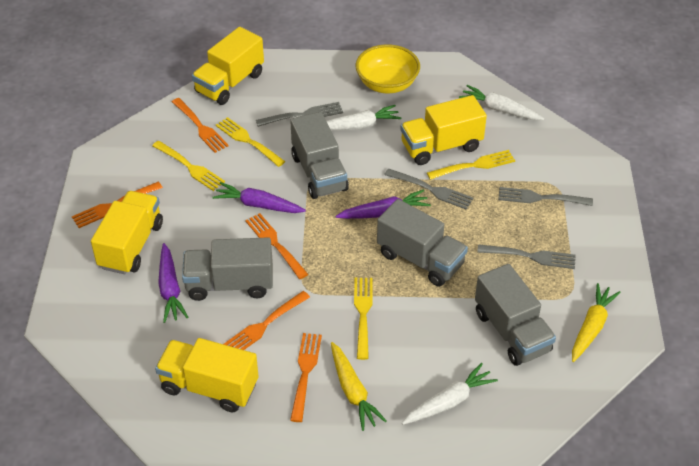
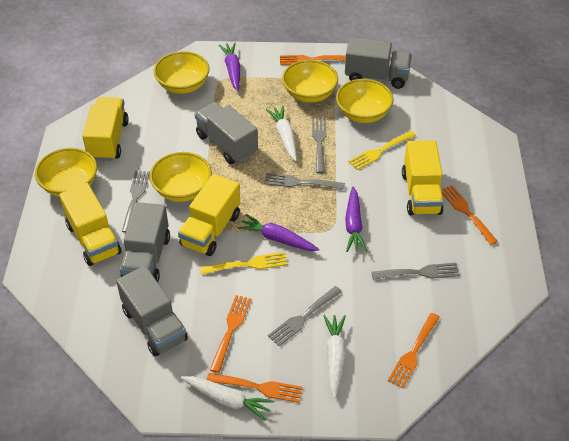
grey fork: 4 -> 5
yellow bowl: 1 -> 5
yellow carrot: 2 -> 0
yellow fork: 4 -> 2

